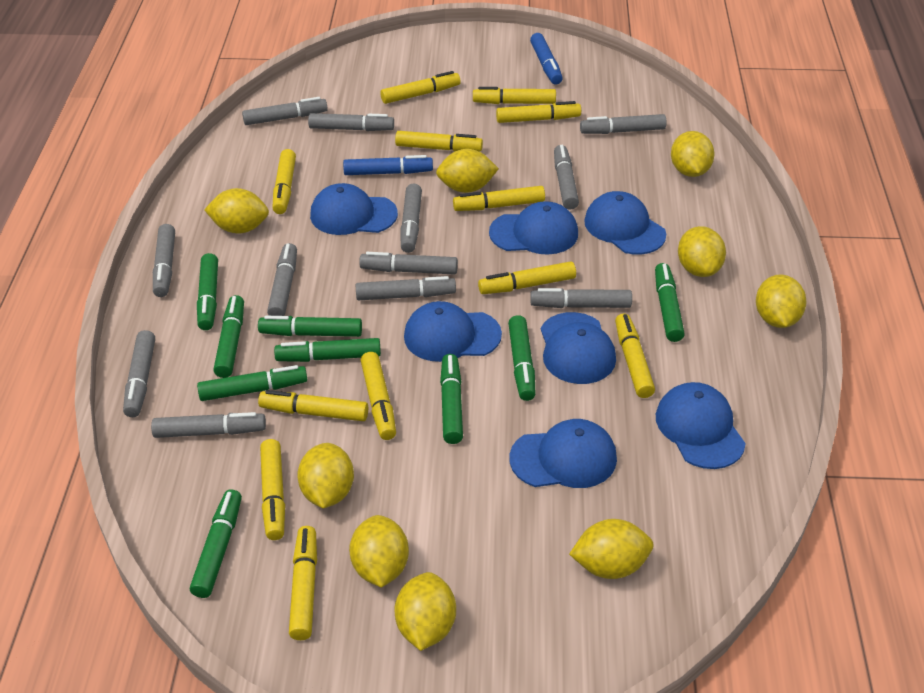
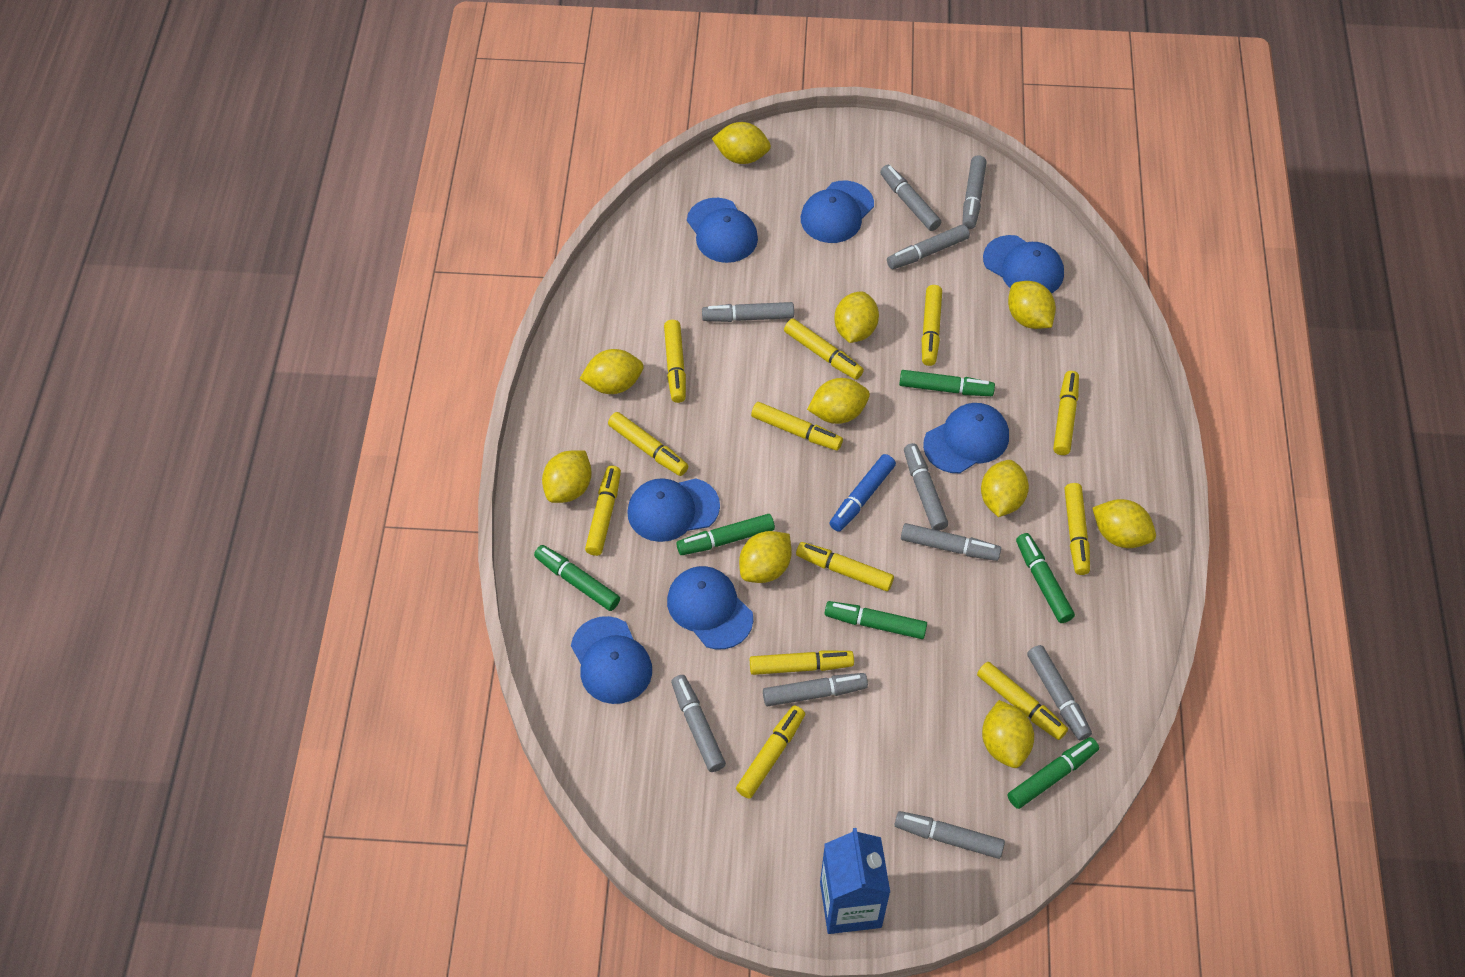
blue carton: 0 -> 1
blue marker: 2 -> 1
green marker: 9 -> 6
grey marker: 12 -> 10
yellow lemon: 9 -> 10

